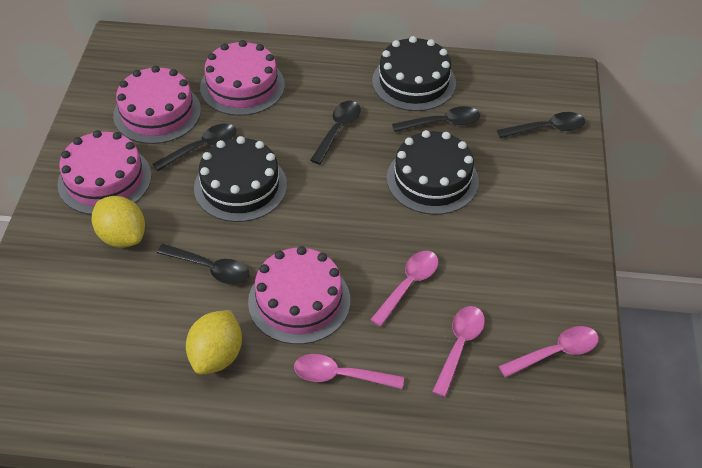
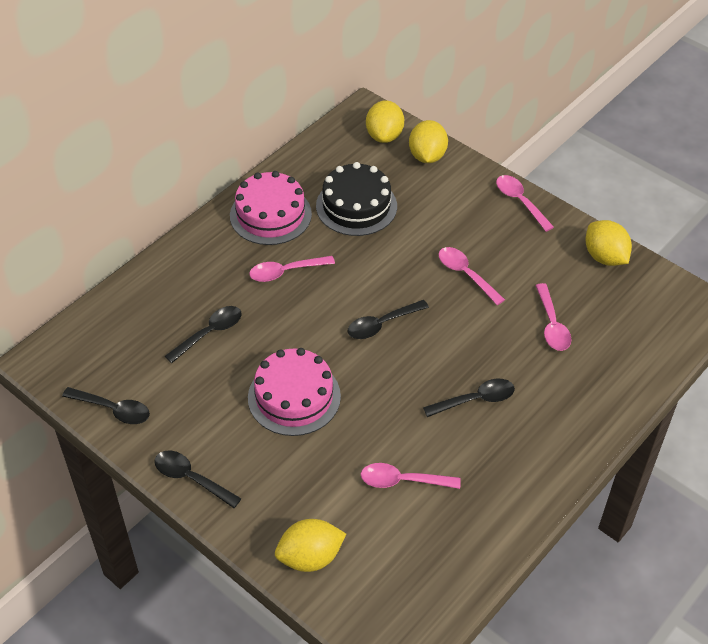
black cake: 3 -> 1
pink cake: 4 -> 2
pink spoon: 4 -> 5
yellow lemon: 2 -> 4

